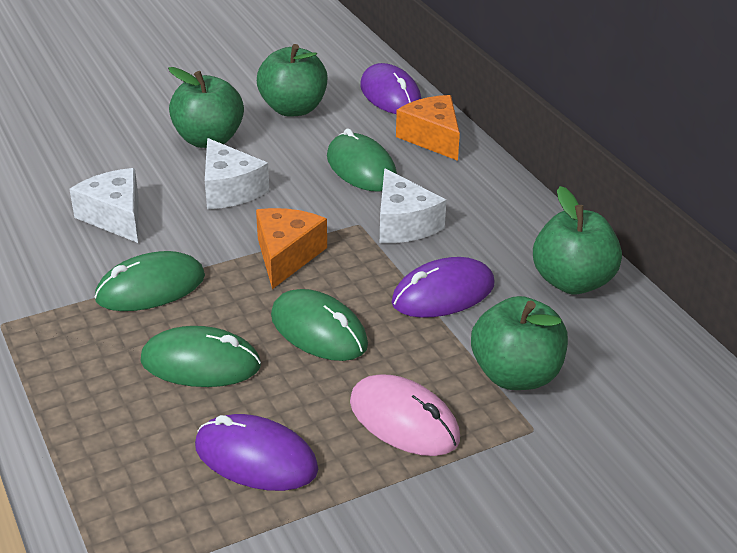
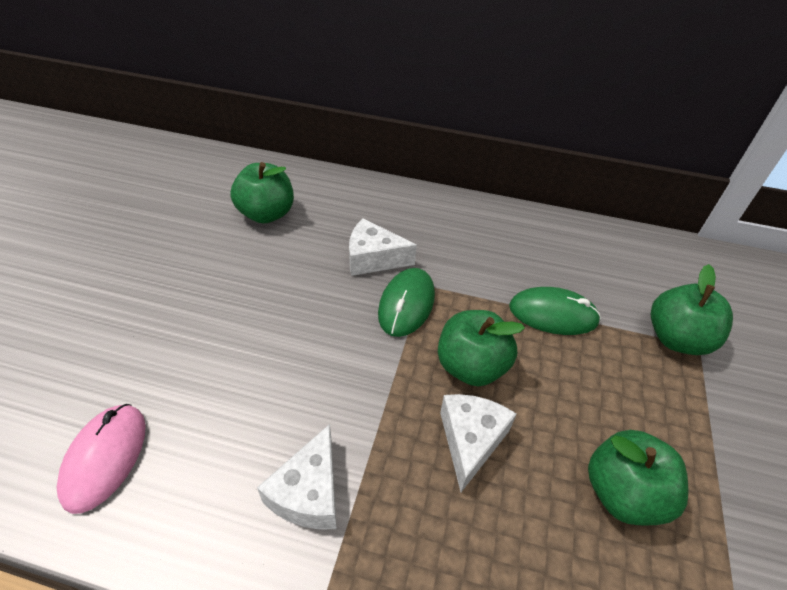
green mouse: 4 -> 2
orange cheese: 2 -> 0
purple mouse: 3 -> 0

